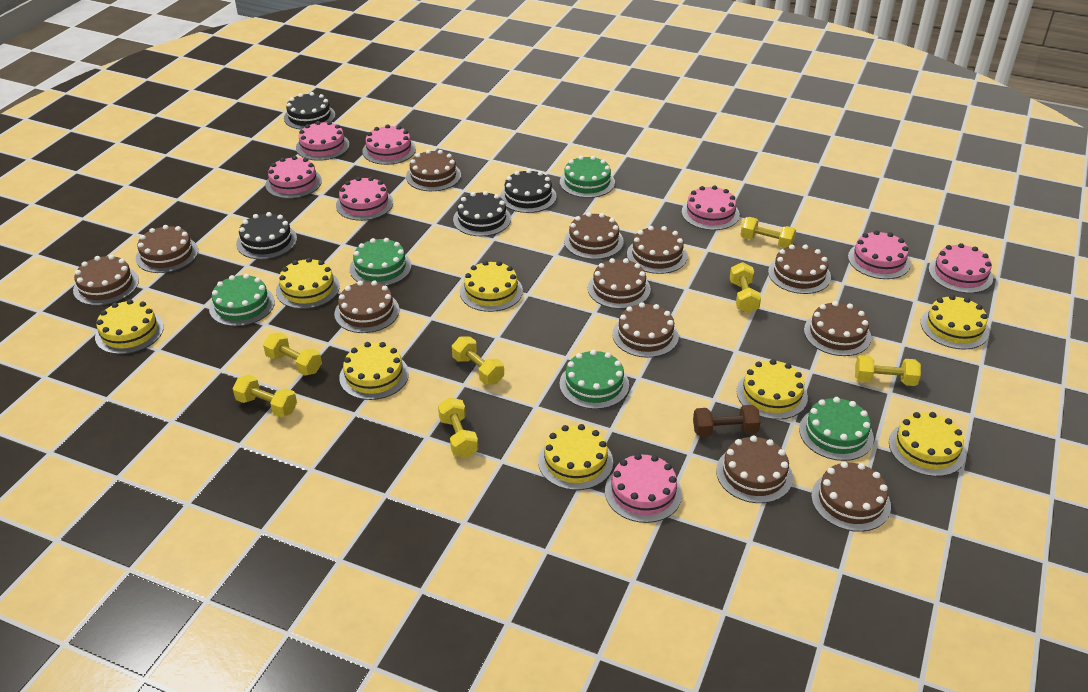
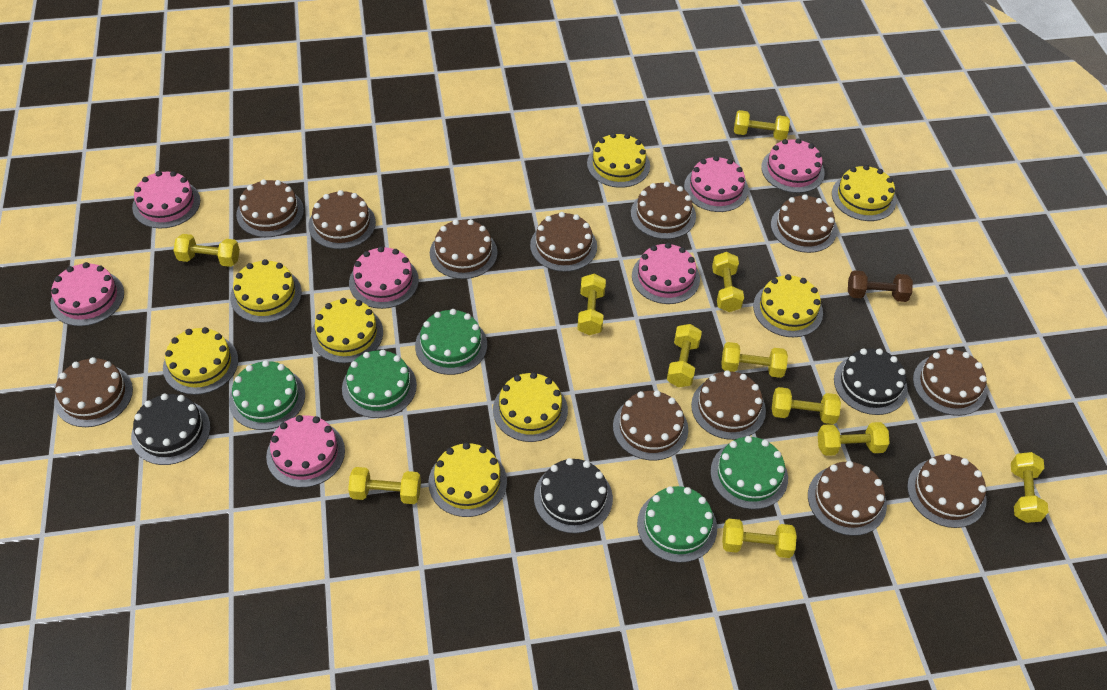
black cake: 4 -> 3
pink cake: 8 -> 7
yellow dumbbell: 7 -> 11

